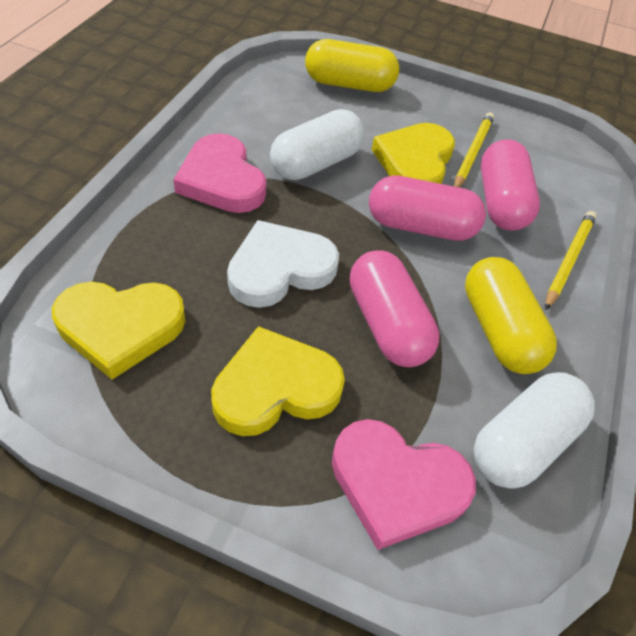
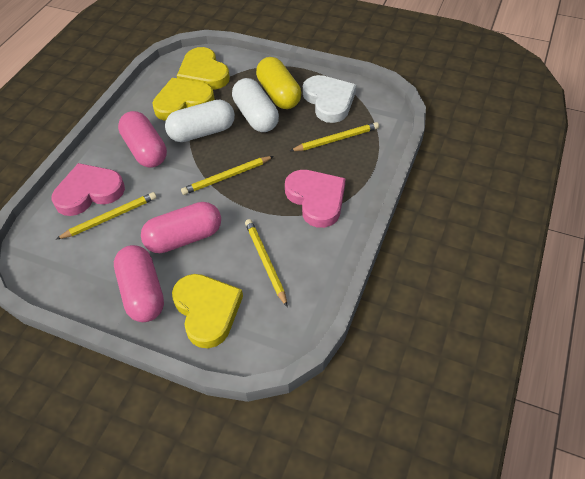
yellow capsule: 2 -> 1
yellow pencil: 2 -> 4

